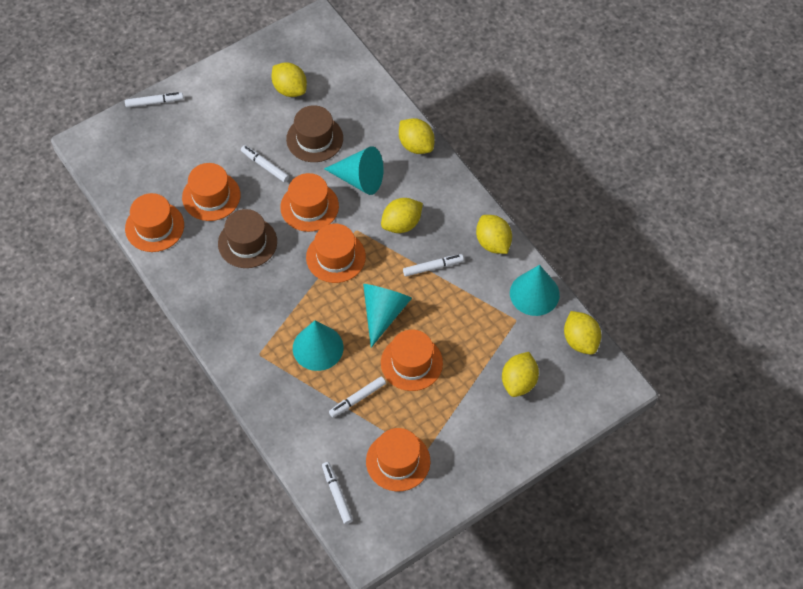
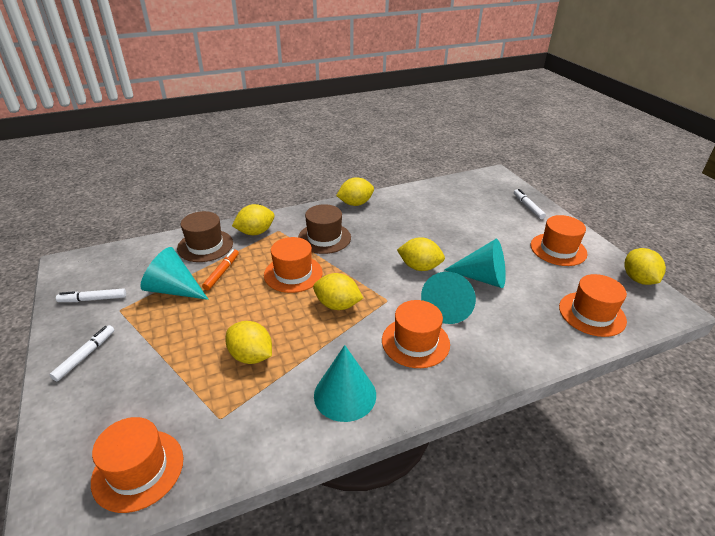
orange hat: 6 -> 5
orange marker: 0 -> 1
white marker: 5 -> 3

